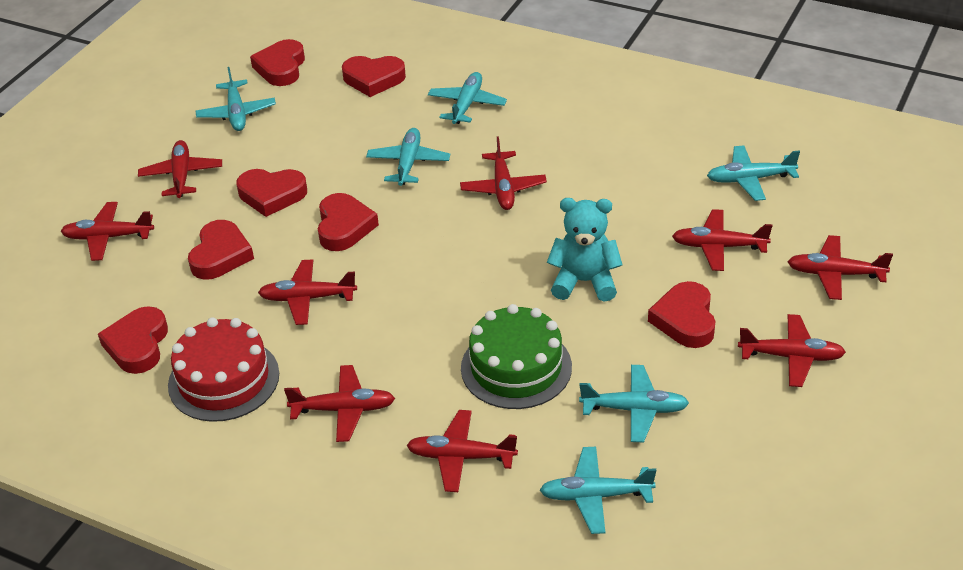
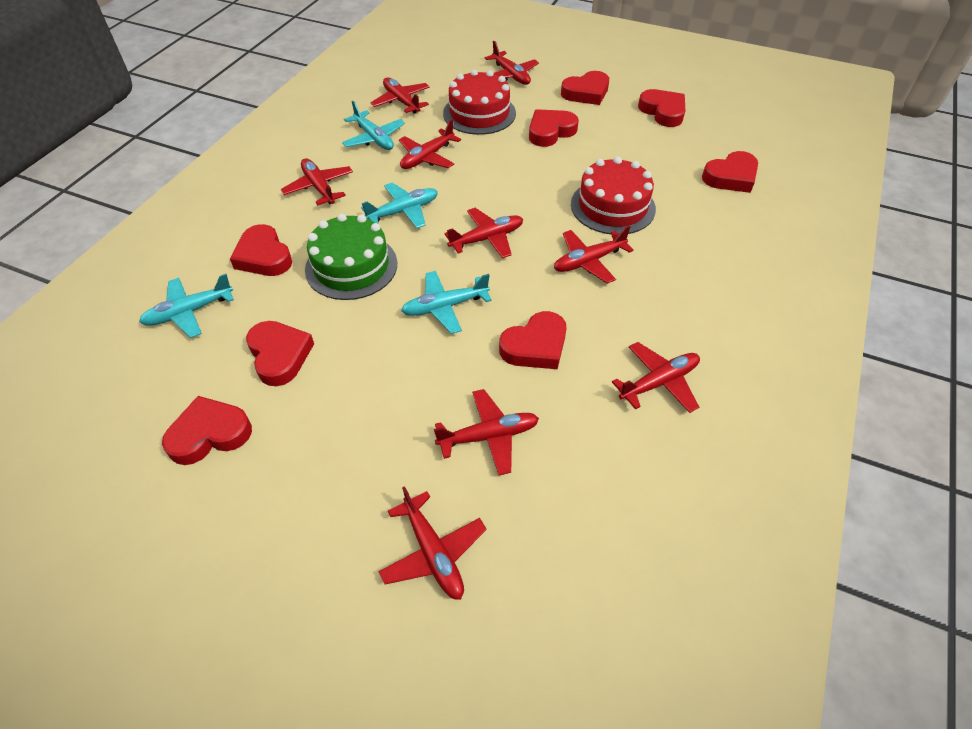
red cake: 1 -> 2
red heart: 7 -> 8
turquoise plane: 6 -> 4
turquoise teddy bear: 1 -> 0

